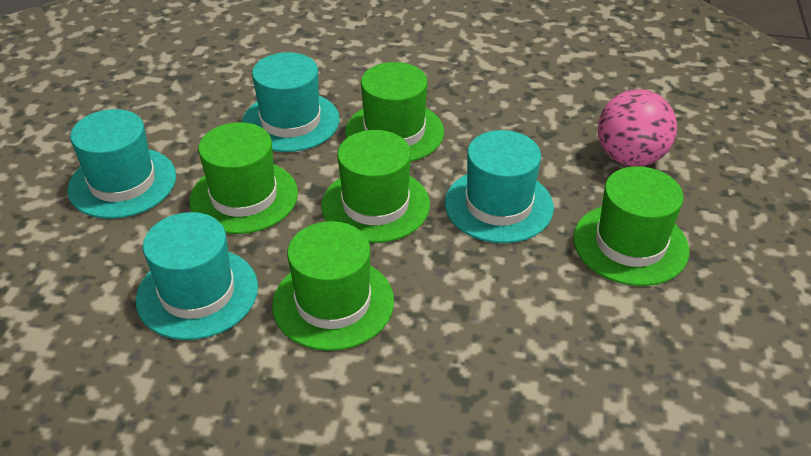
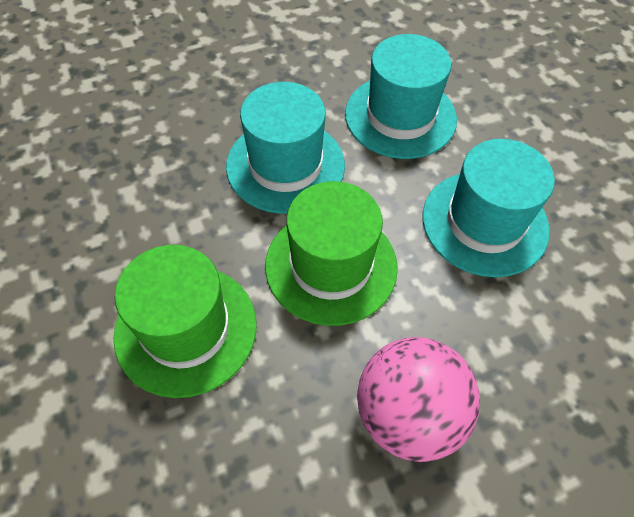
green hat: 5 -> 2
turquoise hat: 4 -> 3

